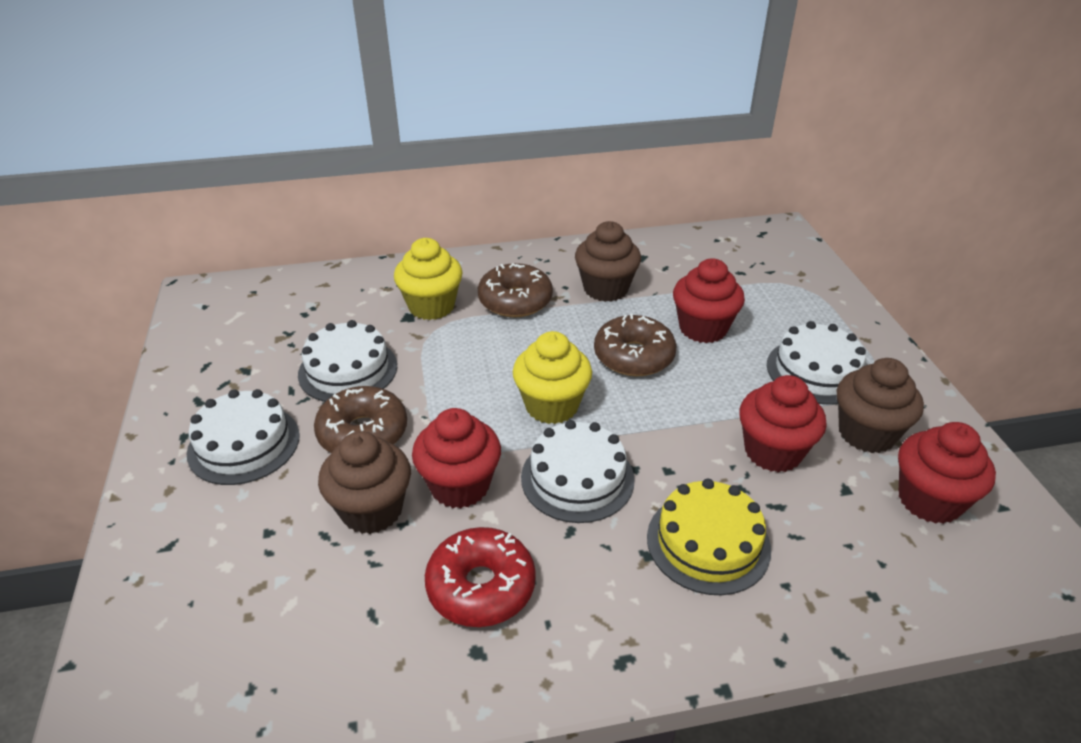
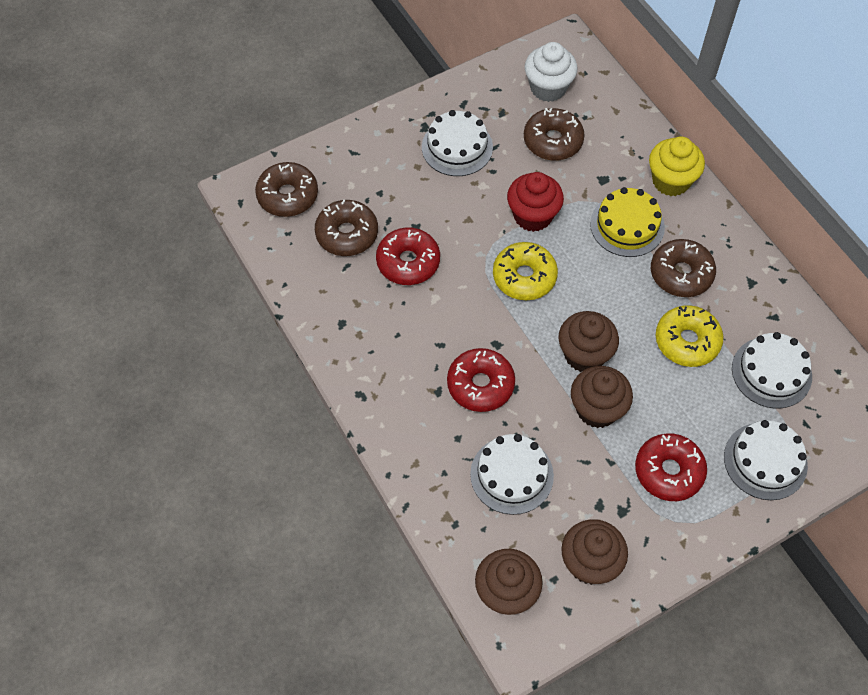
brown cupcake: 3 -> 4
brown donut: 3 -> 4
red cupcake: 4 -> 1
red donut: 1 -> 3
white cupcake: 0 -> 1
yellow cupcake: 2 -> 1
yellow donut: 0 -> 2

